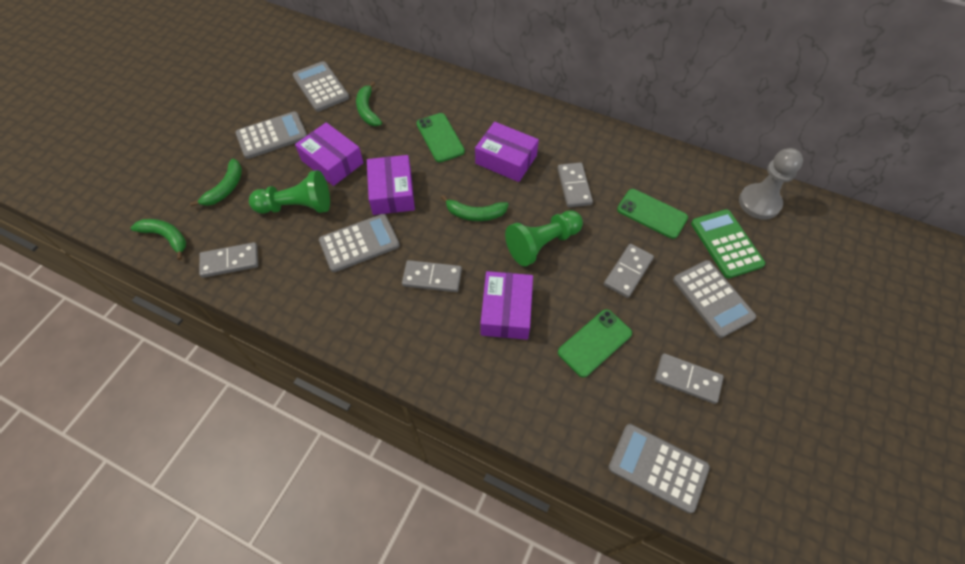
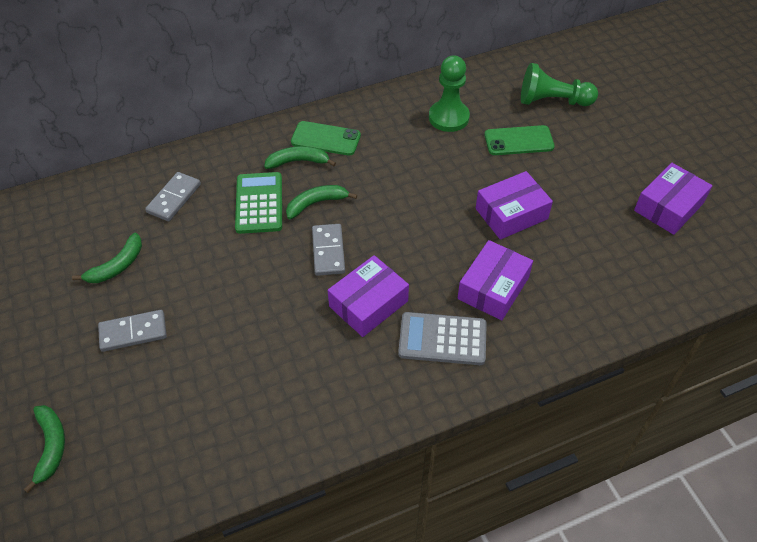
green phone: 3 -> 2
grey calculator: 5 -> 1
grey domino: 5 -> 3
grey pawn: 1 -> 0

